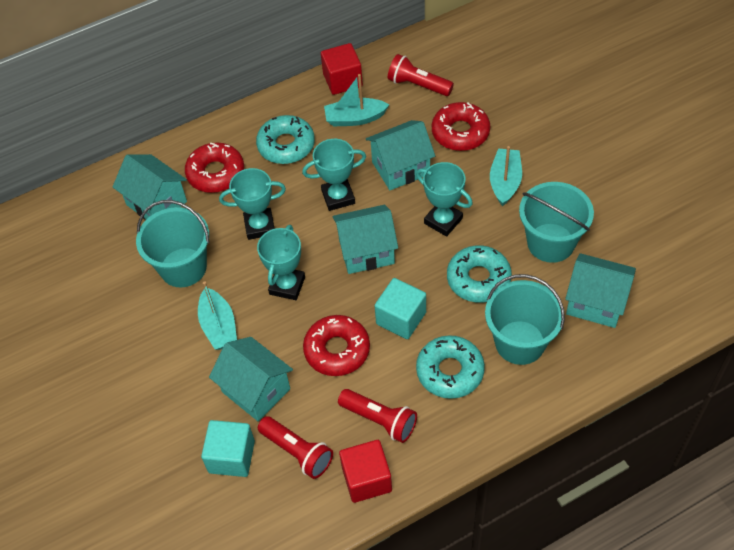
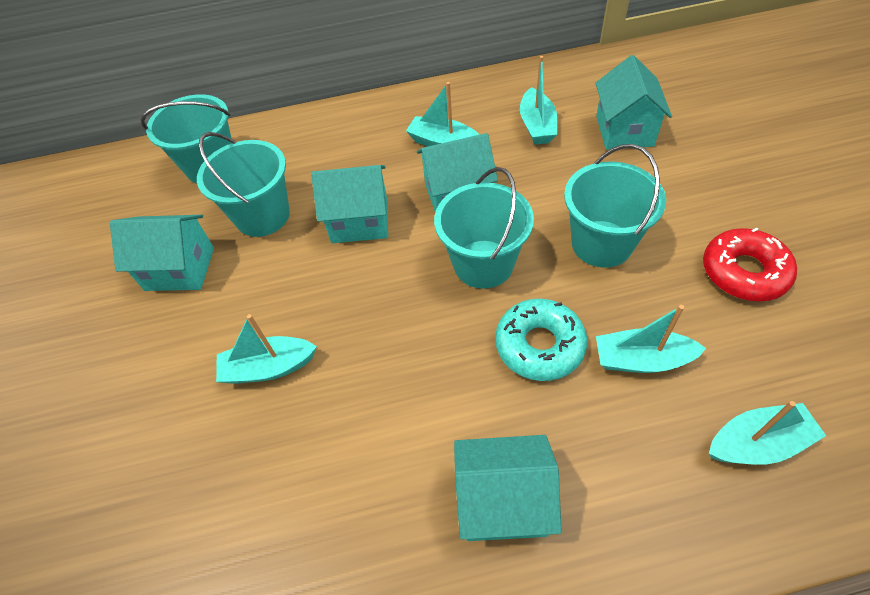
red cube: 2 -> 0
red donut: 3 -> 1
red flashlight: 3 -> 0
turquoise boat: 3 -> 5
turquoise bucket: 3 -> 4
turquoise cube: 2 -> 0
turquoise donut: 3 -> 1
turquoise trophy: 4 -> 0

